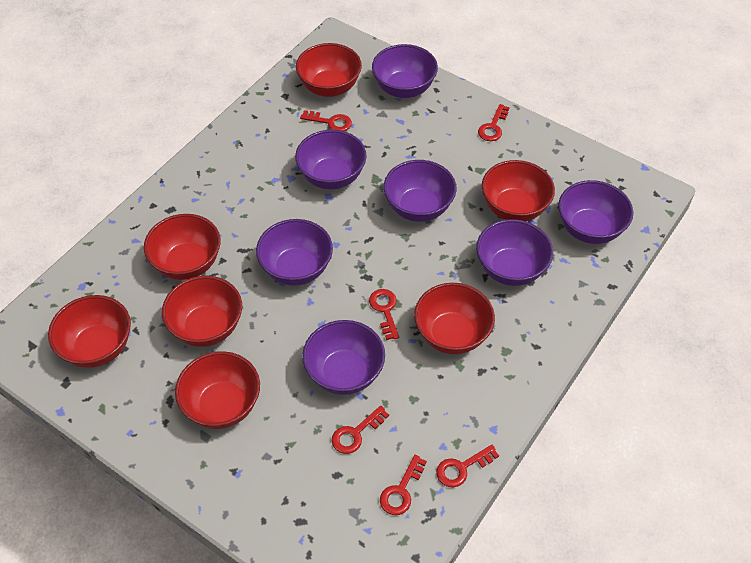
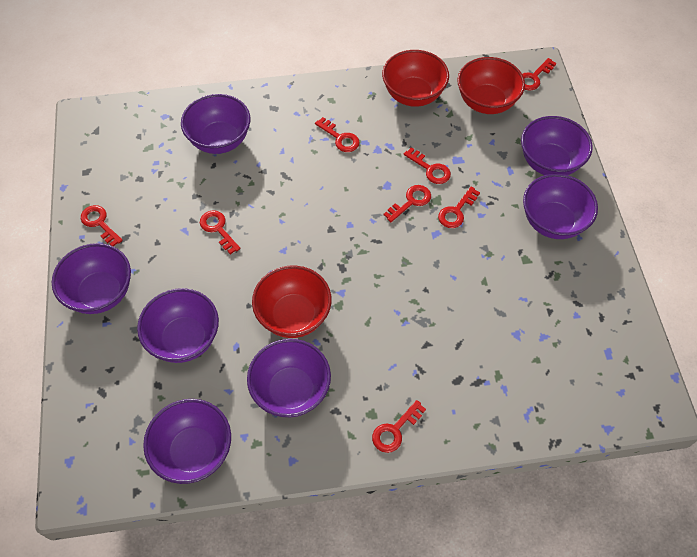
red bowl: 7 -> 3
red key: 6 -> 8

